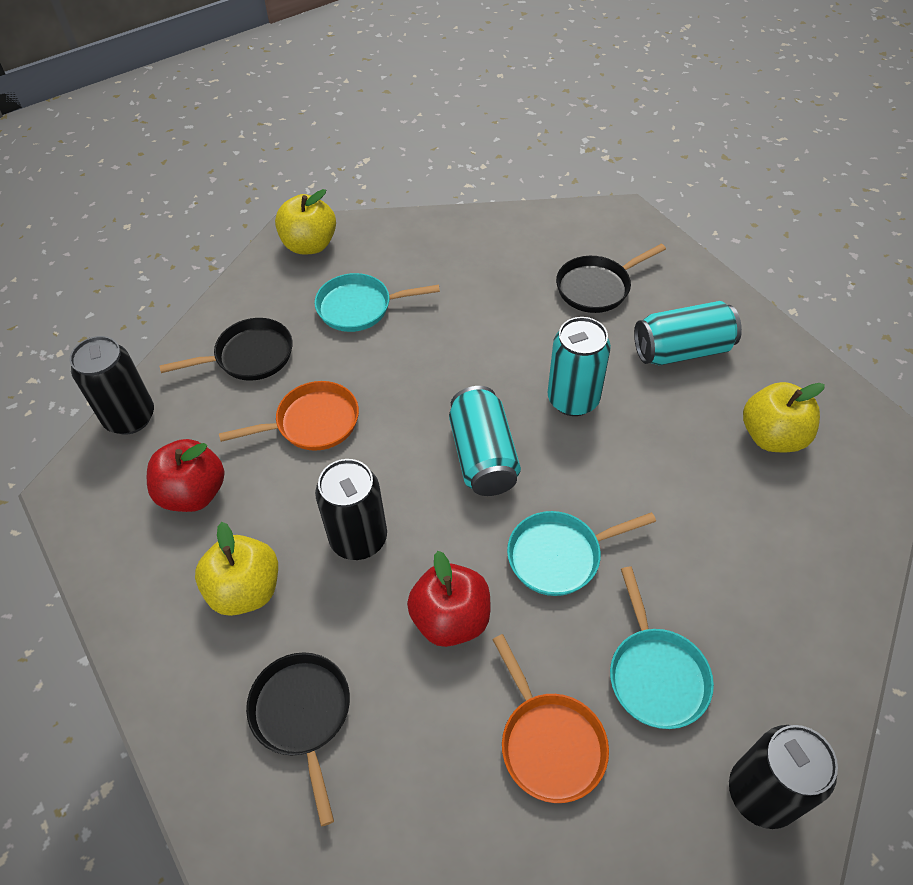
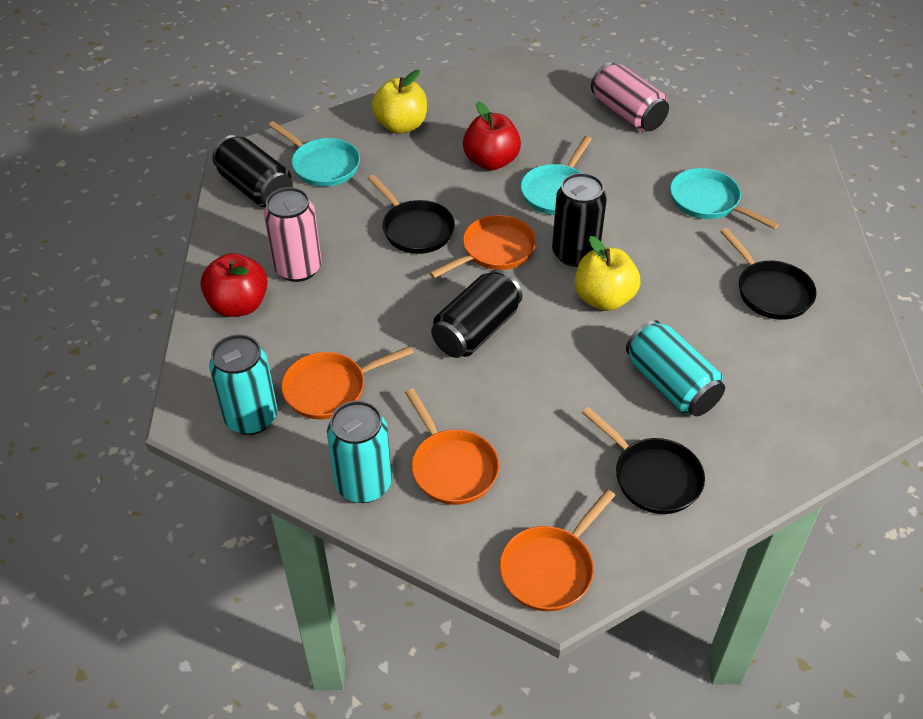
orange pan: 2 -> 4
pink can: 0 -> 2
yellow apple: 3 -> 2

